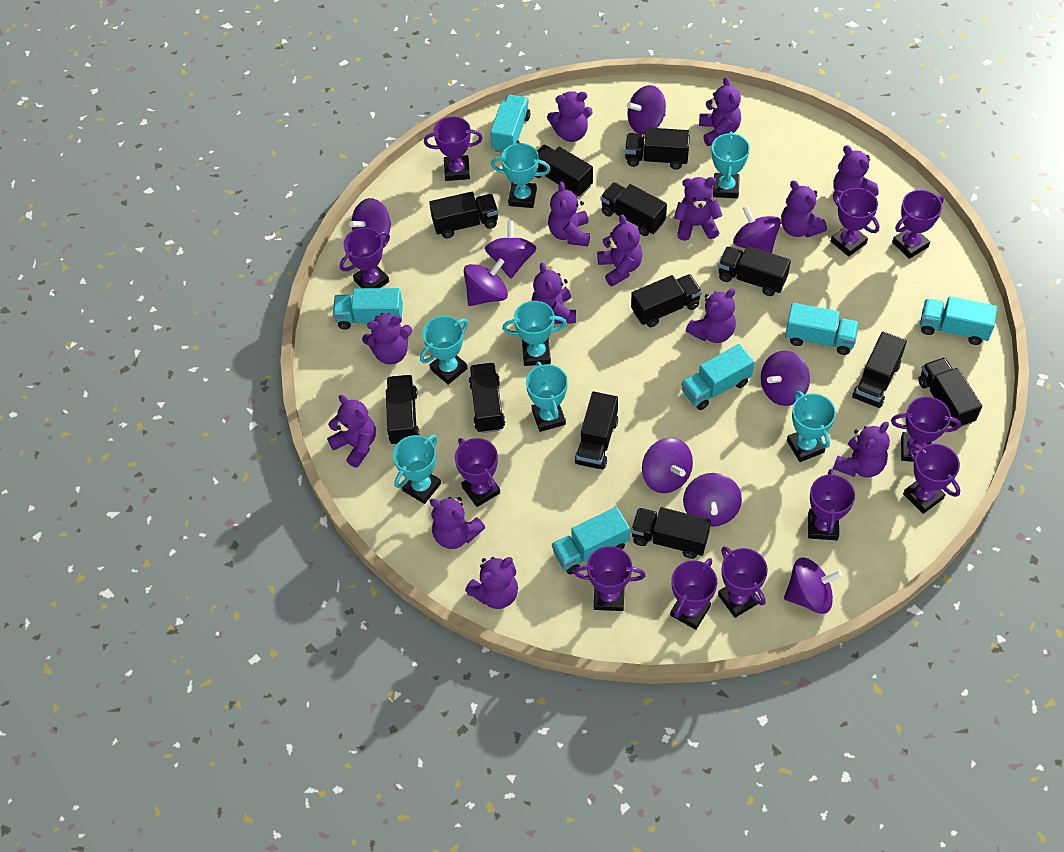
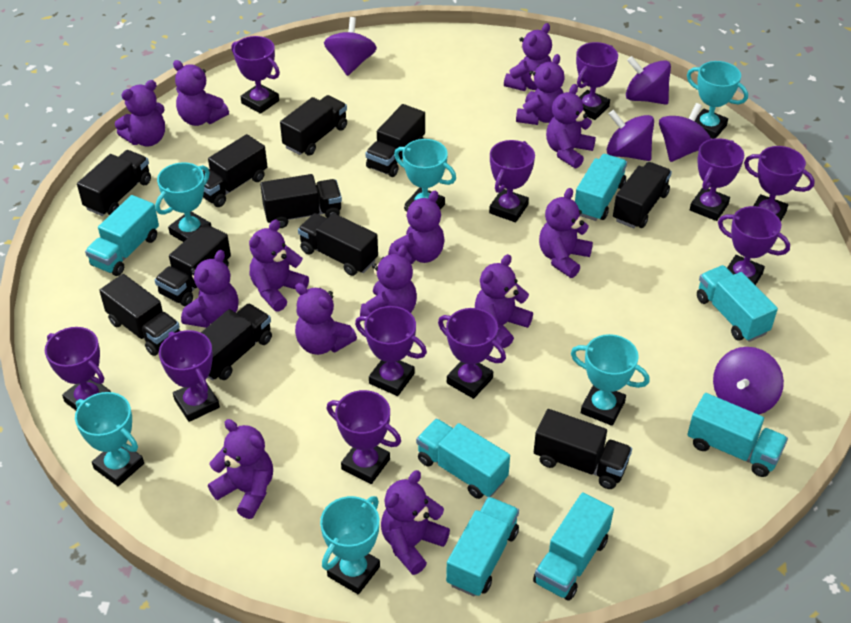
black truck: 12 -> 11
purple spinning top: 9 -> 5
turquoise trophy: 7 -> 6
turquoise truck: 6 -> 7

